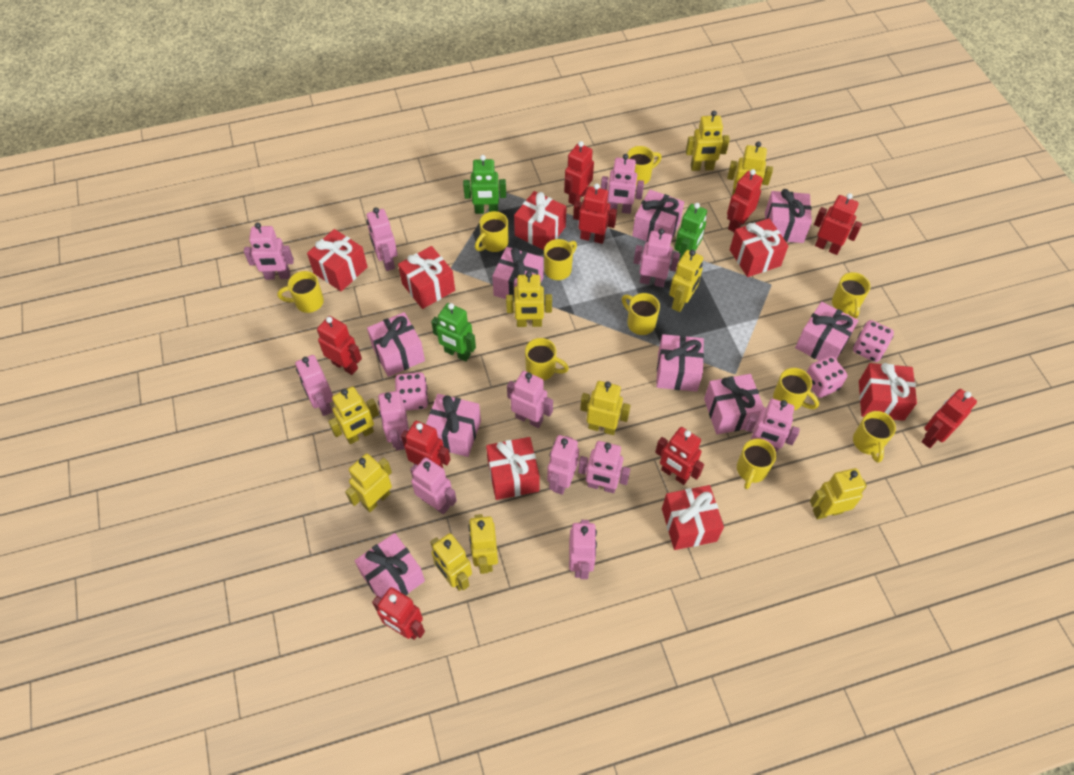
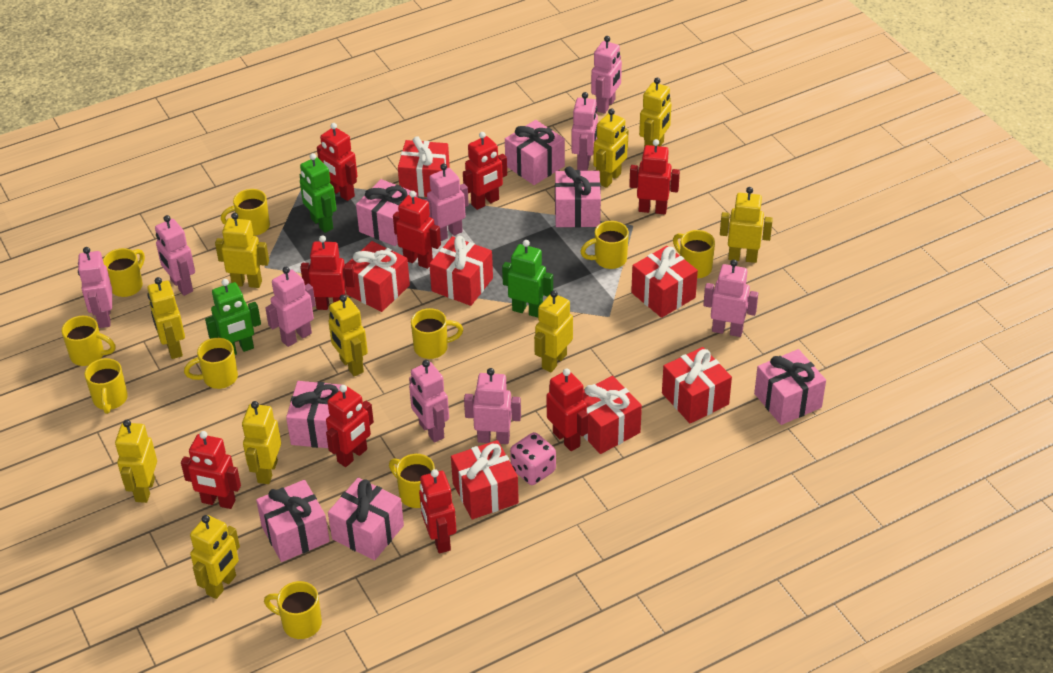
pink dice: 3 -> 1
pink gift: 9 -> 7
pink robot: 12 -> 9

